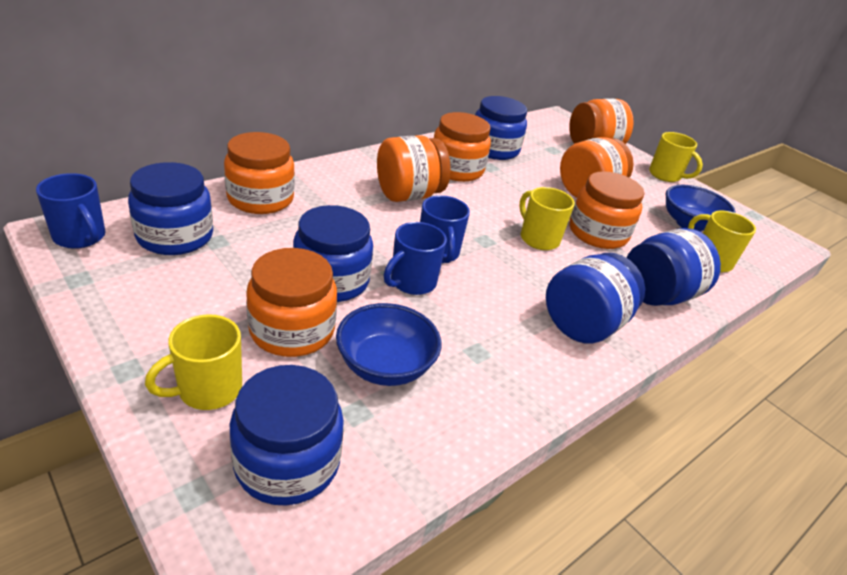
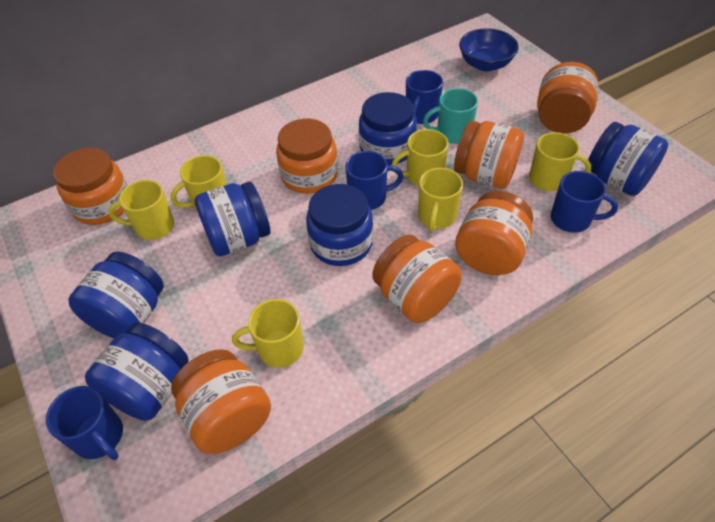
blue bowl: 2 -> 1
blue mug: 3 -> 4
turquoise mug: 0 -> 1
yellow mug: 4 -> 6

